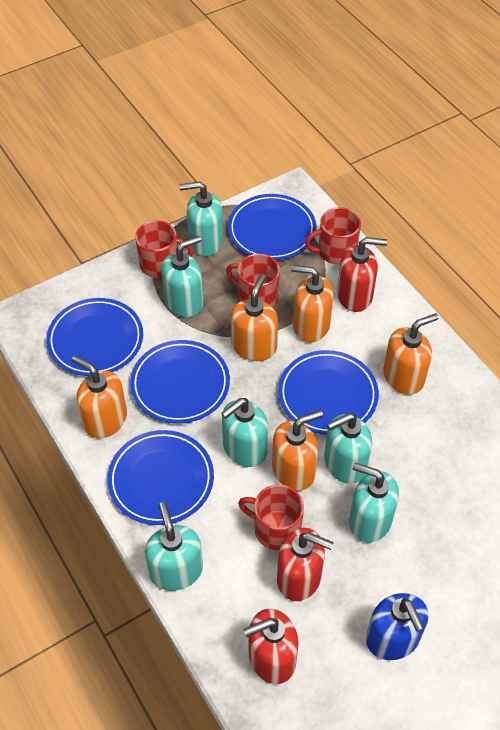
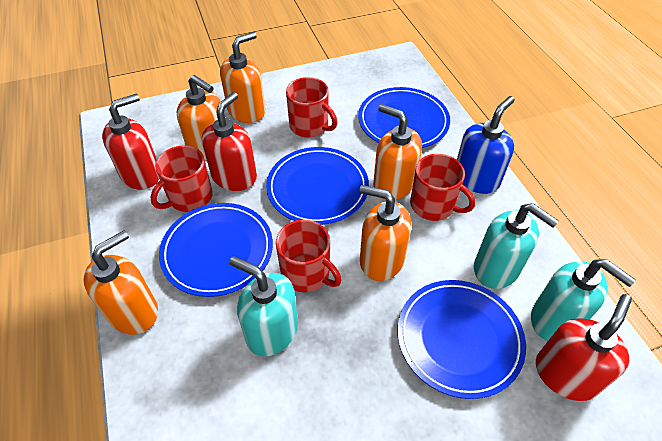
blue plate: 5 -> 4
turquoise soap dispenser: 6 -> 3

